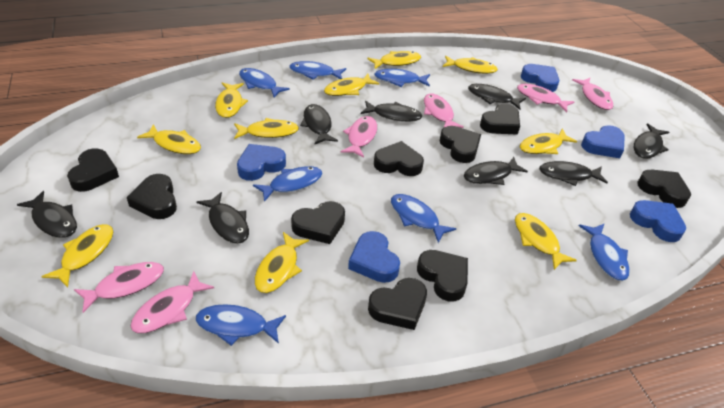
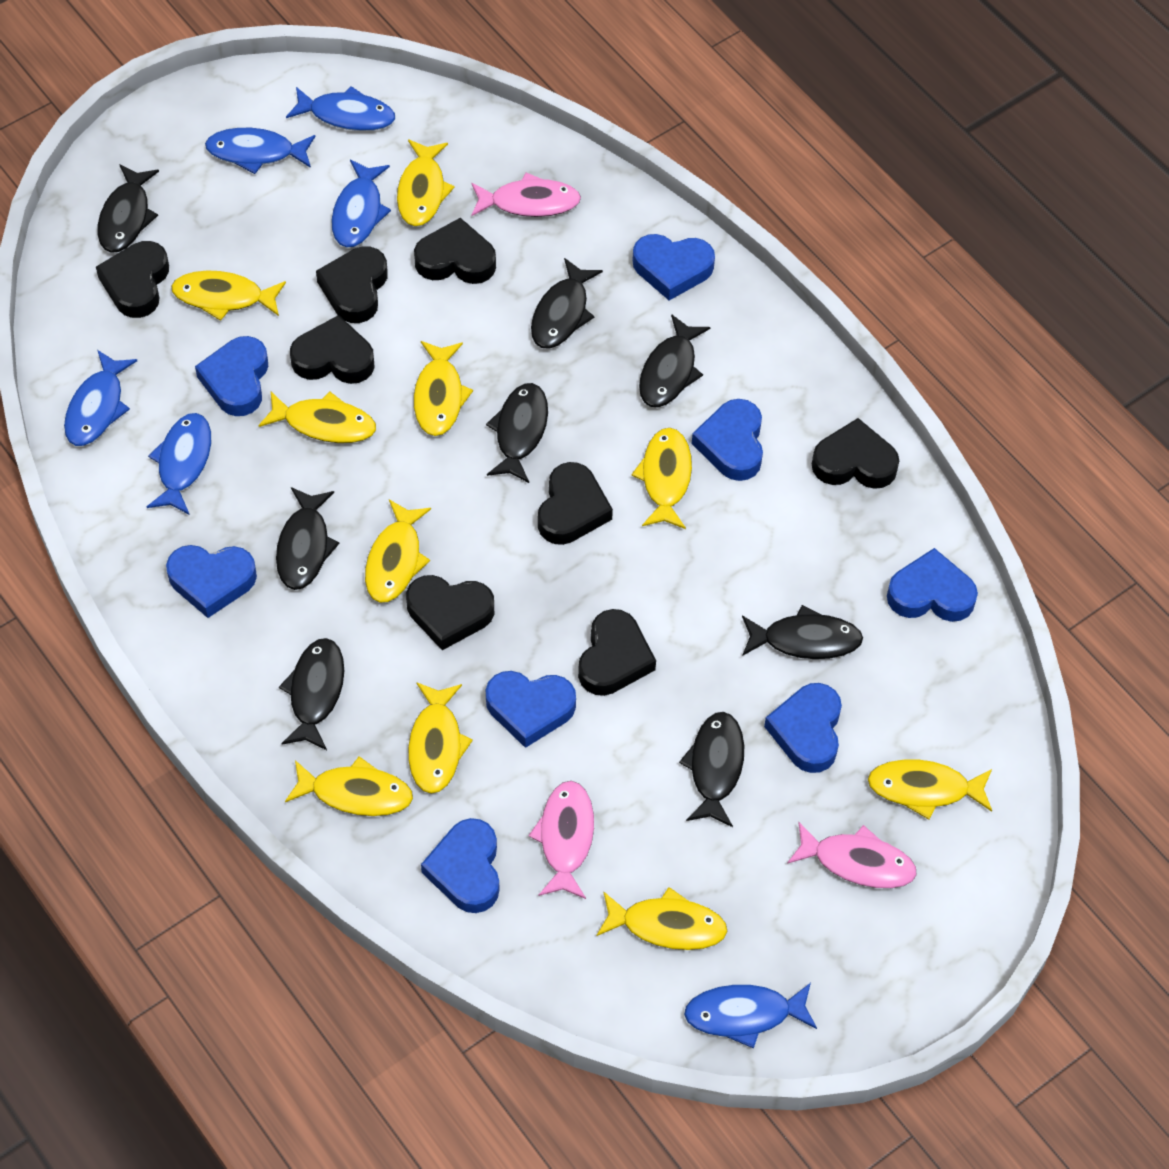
black heart: 9 -> 8
blue fish: 7 -> 6
blue heart: 5 -> 8
pink fish: 6 -> 3

